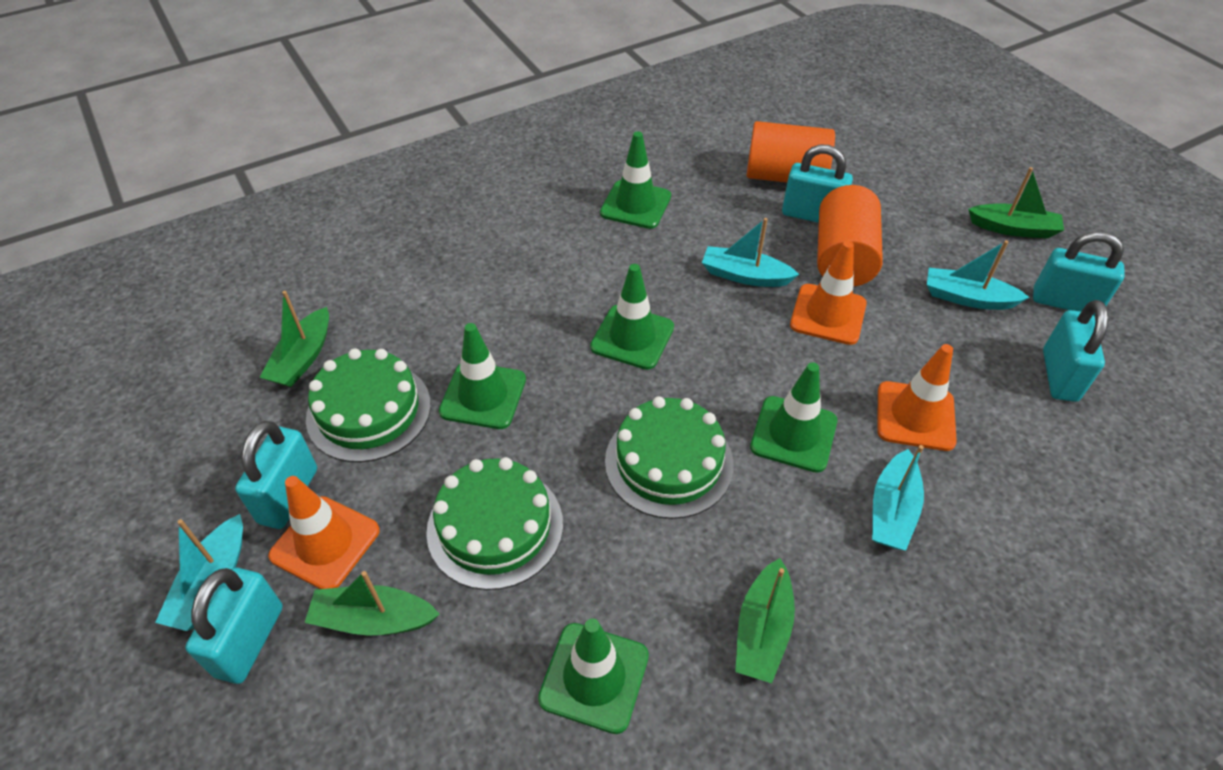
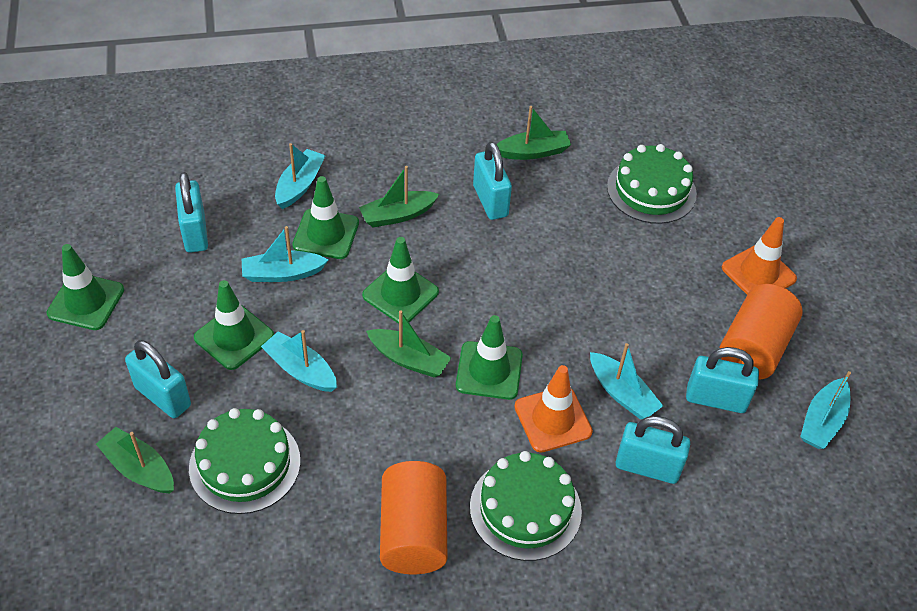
orange traffic cone: 3 -> 2
turquoise boat: 4 -> 5

